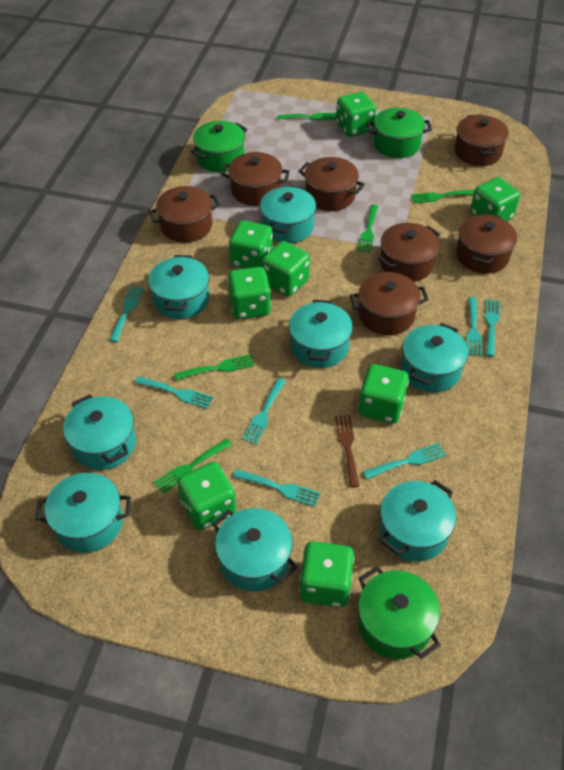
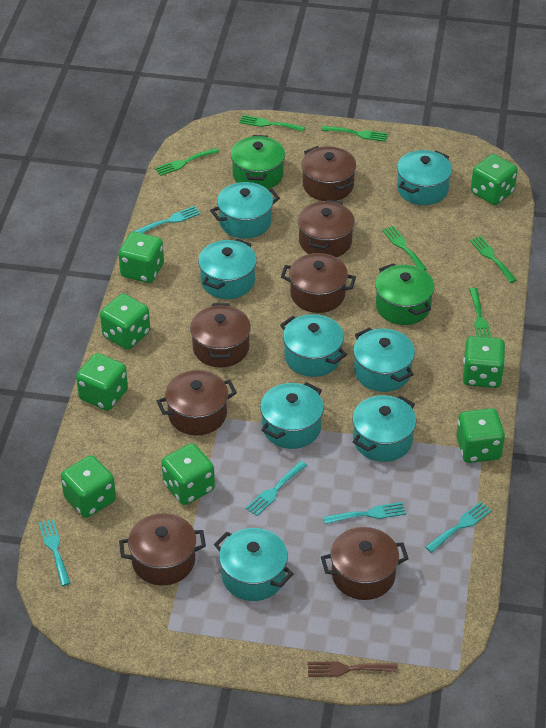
green fork: 5 -> 6
green pot: 3 -> 2
turquoise fork: 7 -> 5

